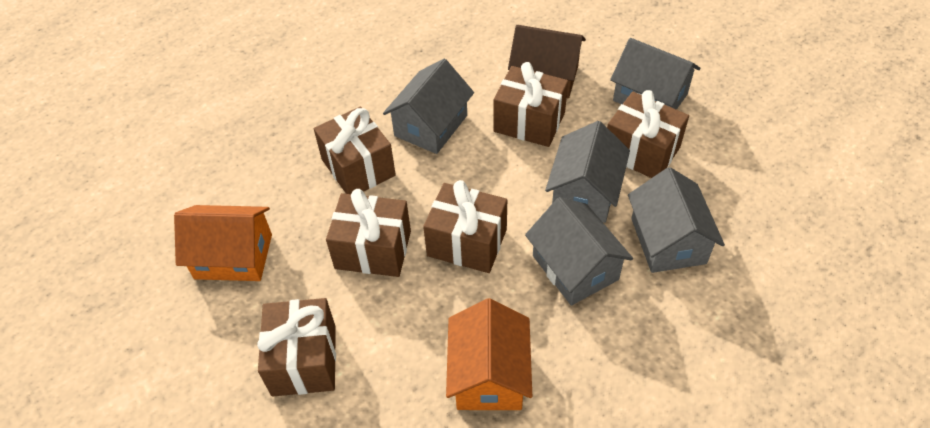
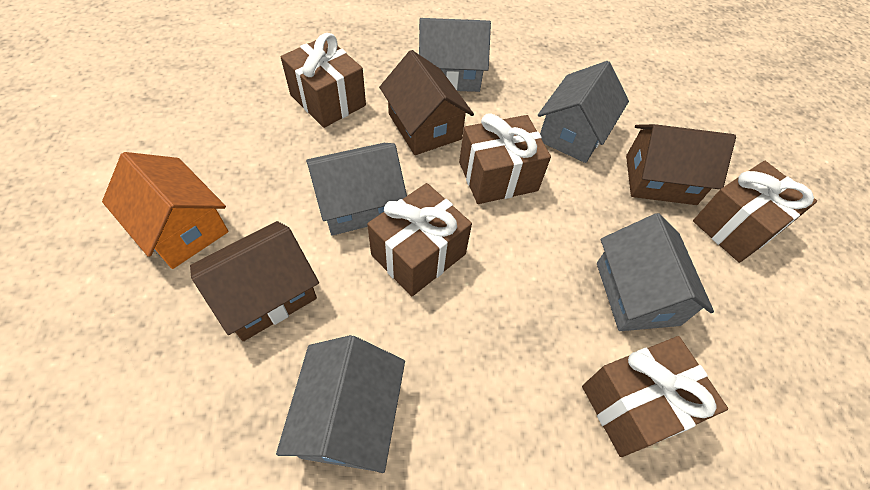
brown gift: 6 -> 5
brown house: 1 -> 3
orange house: 2 -> 1

